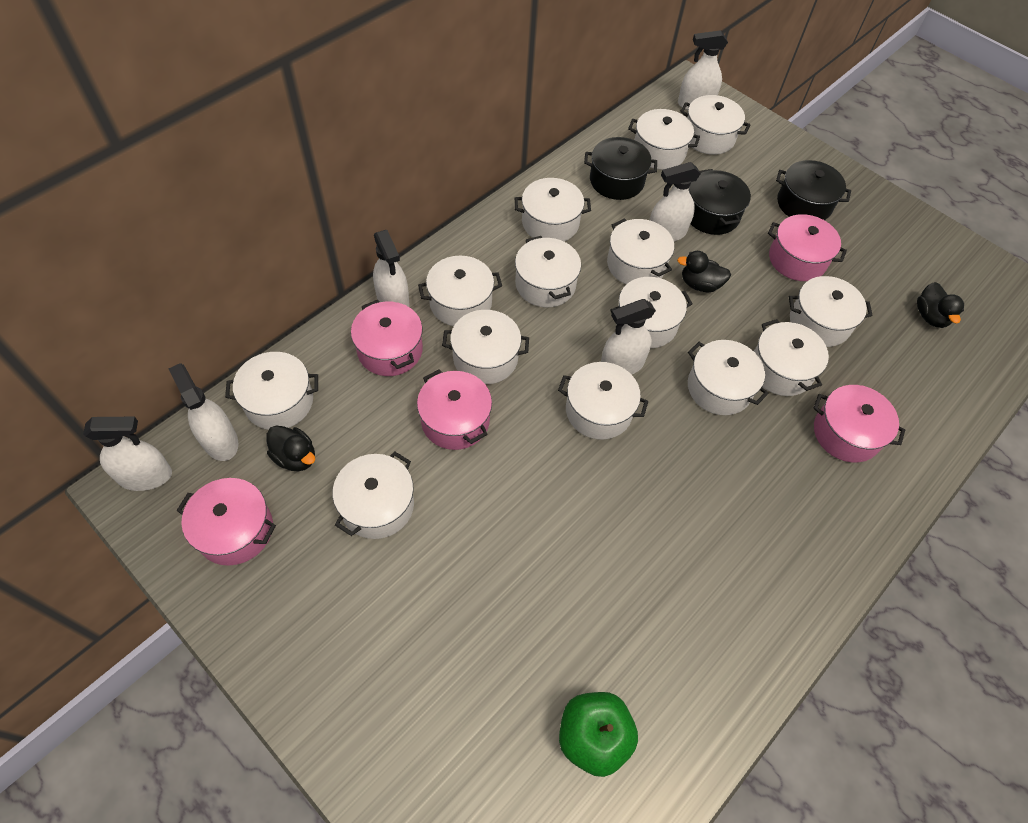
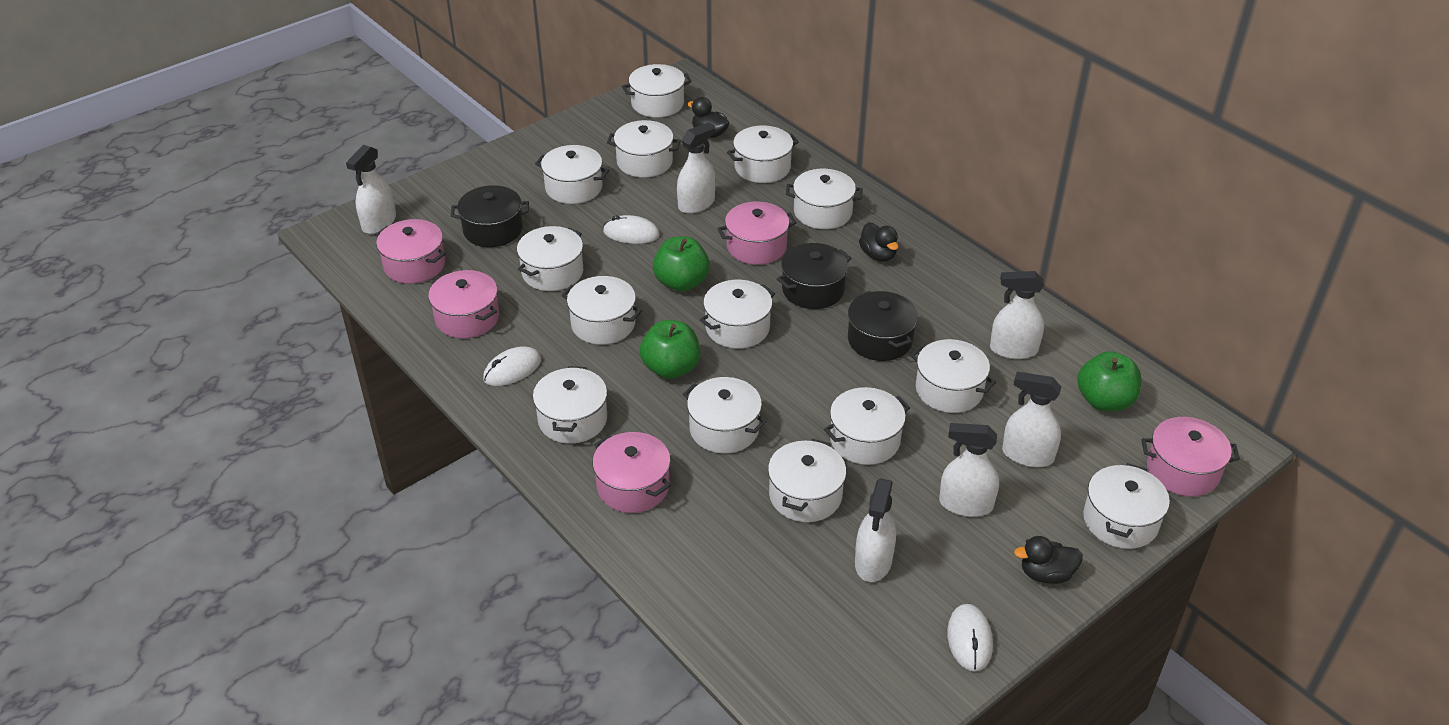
green apple: 1 -> 3
white mouse: 0 -> 3

